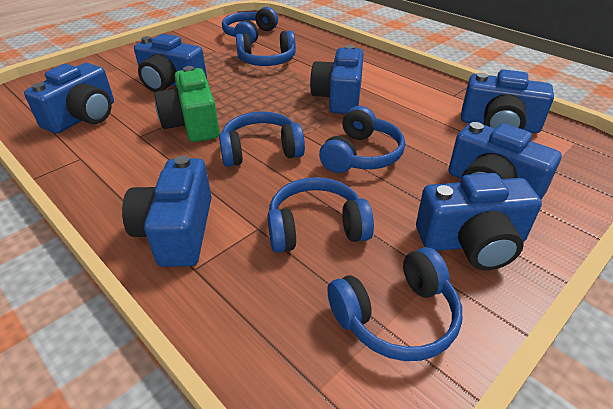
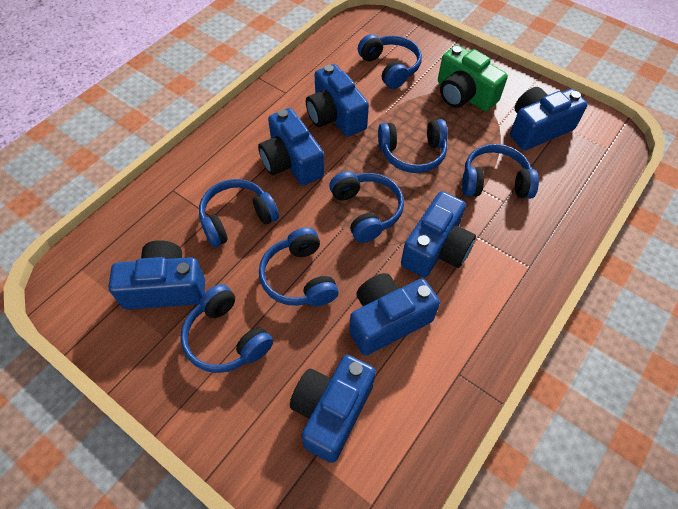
blue headphones: 6 -> 7

